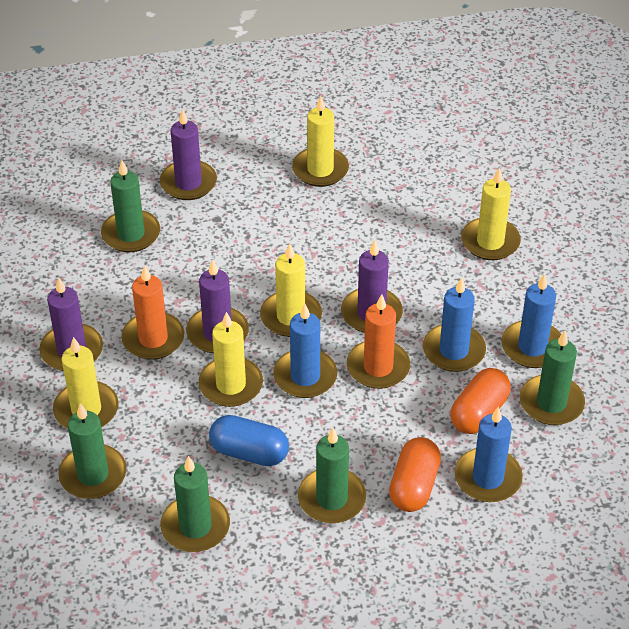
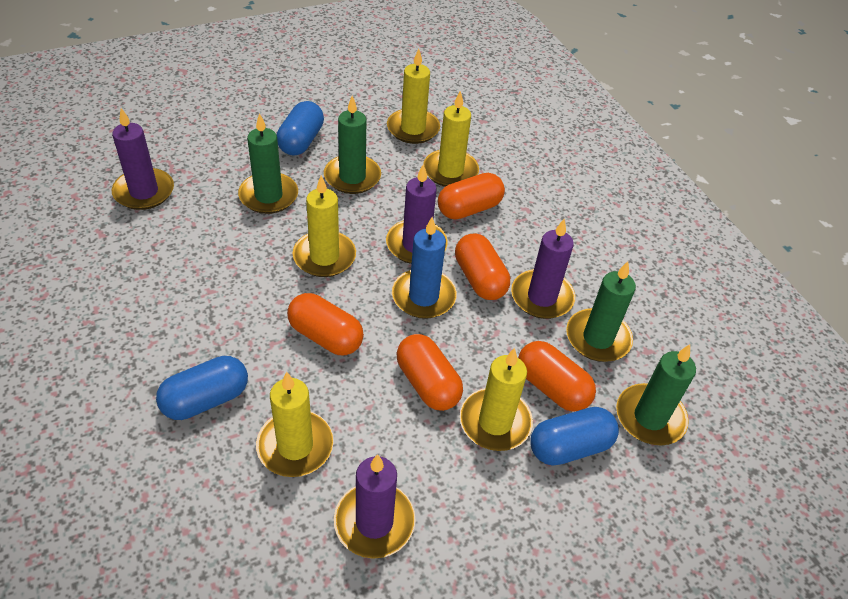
blue candle: 4 -> 1
blue capsule: 1 -> 3
green candle: 5 -> 4
orange candle: 2 -> 0
orange capsule: 2 -> 5

